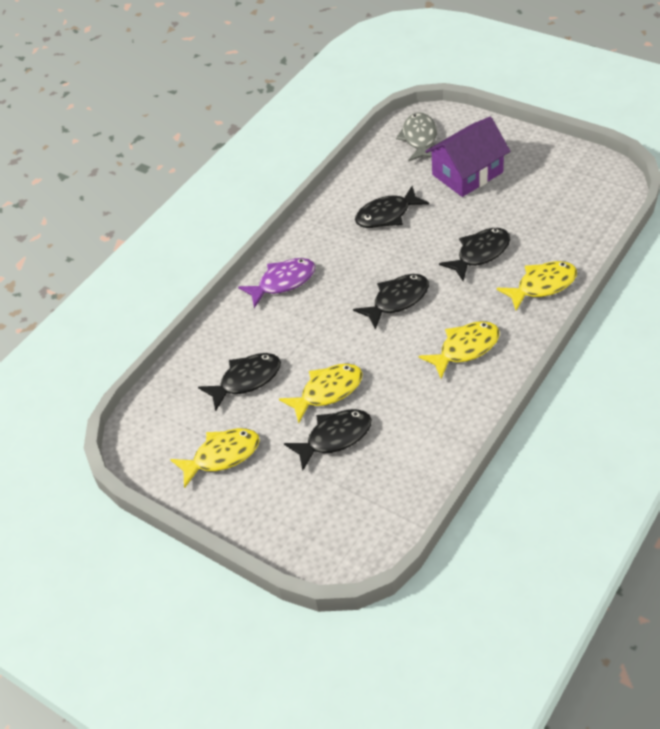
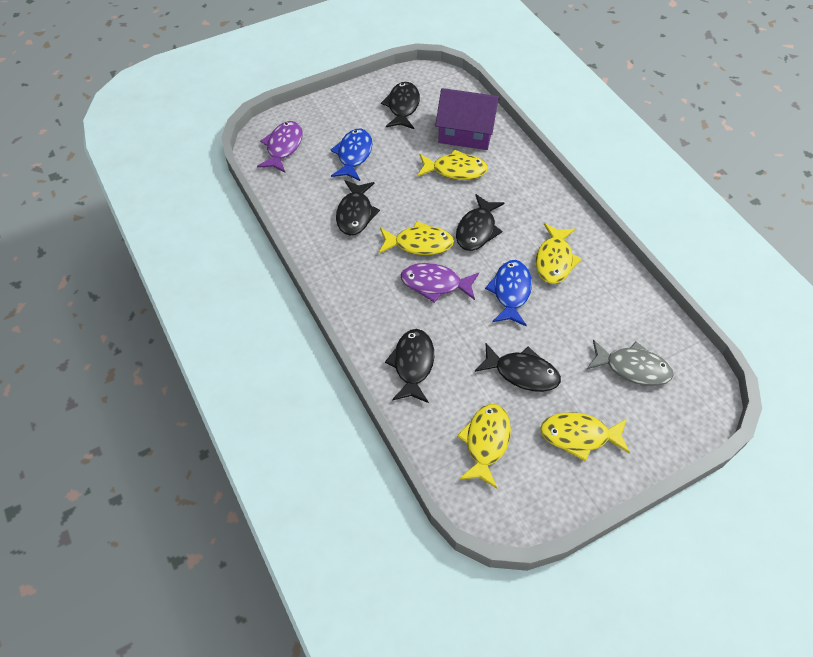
blue fish: 0 -> 2
purple fish: 1 -> 2
yellow fish: 4 -> 5

